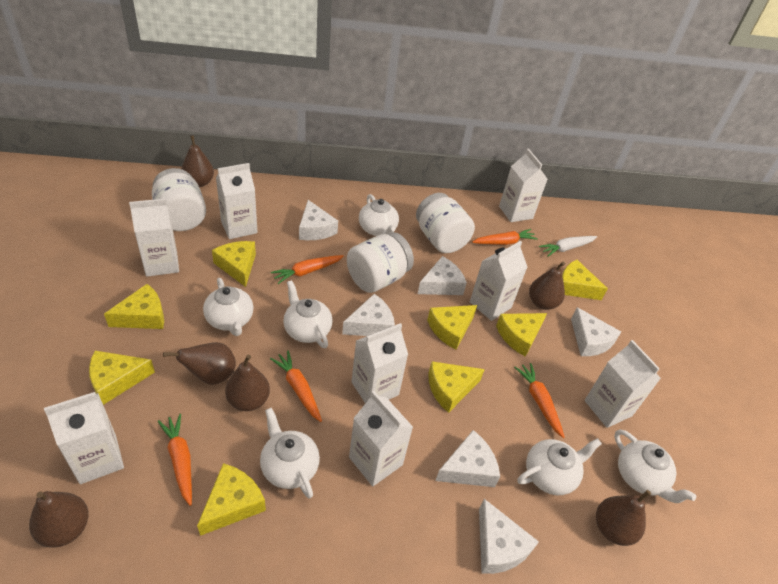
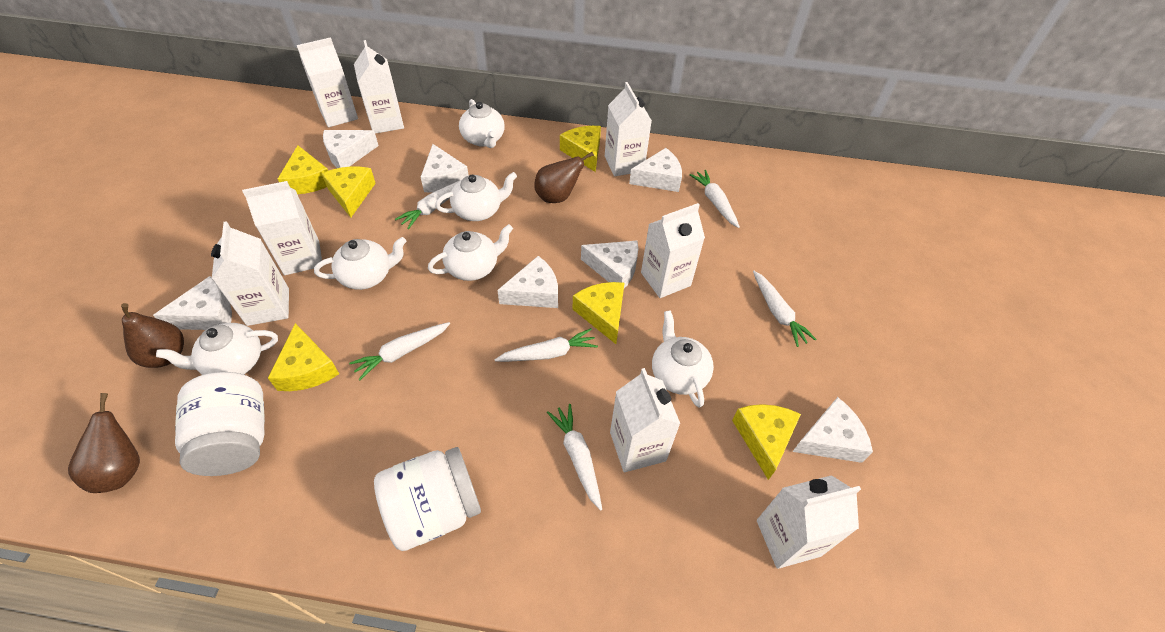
brown pear: 6 -> 3
orange carrot: 5 -> 0
white carrot: 1 -> 6
white cheese: 6 -> 7
white jar: 3 -> 2
yellow cheese: 8 -> 6

